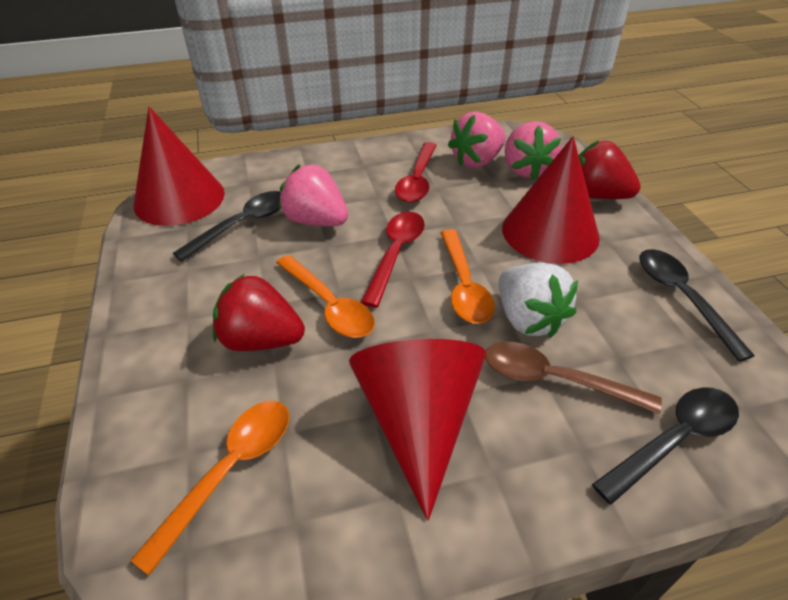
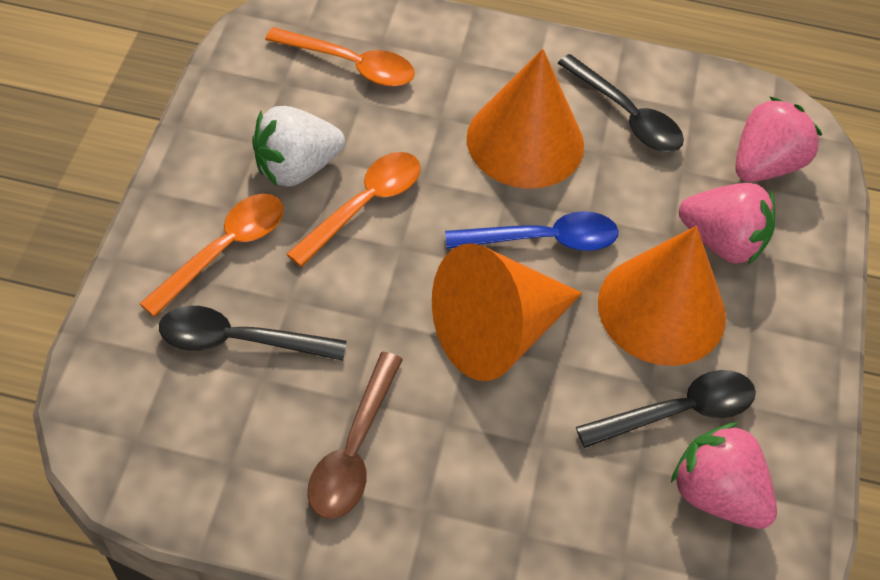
blue spoon: 0 -> 1
orange cone: 0 -> 3
red cone: 3 -> 0
red spoon: 2 -> 0
red strawberry: 2 -> 0

